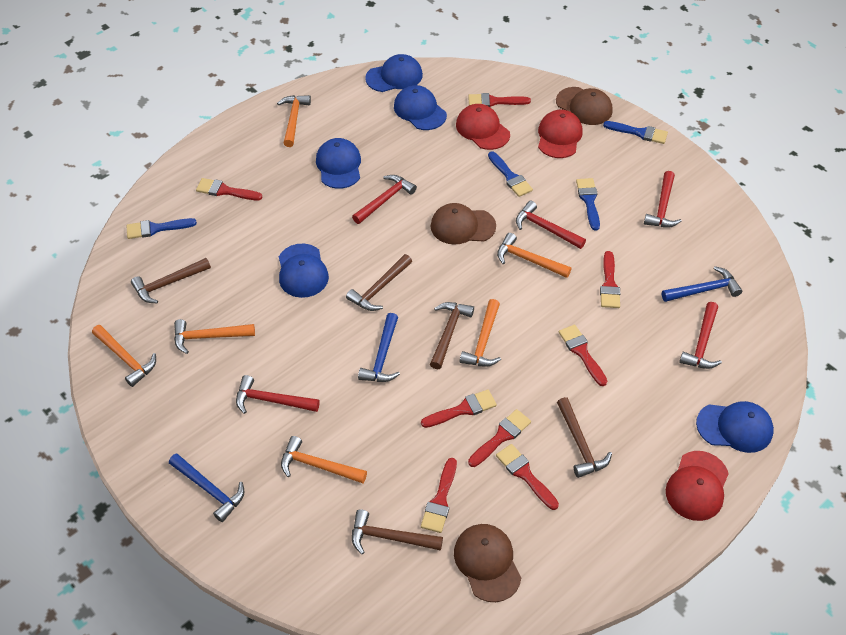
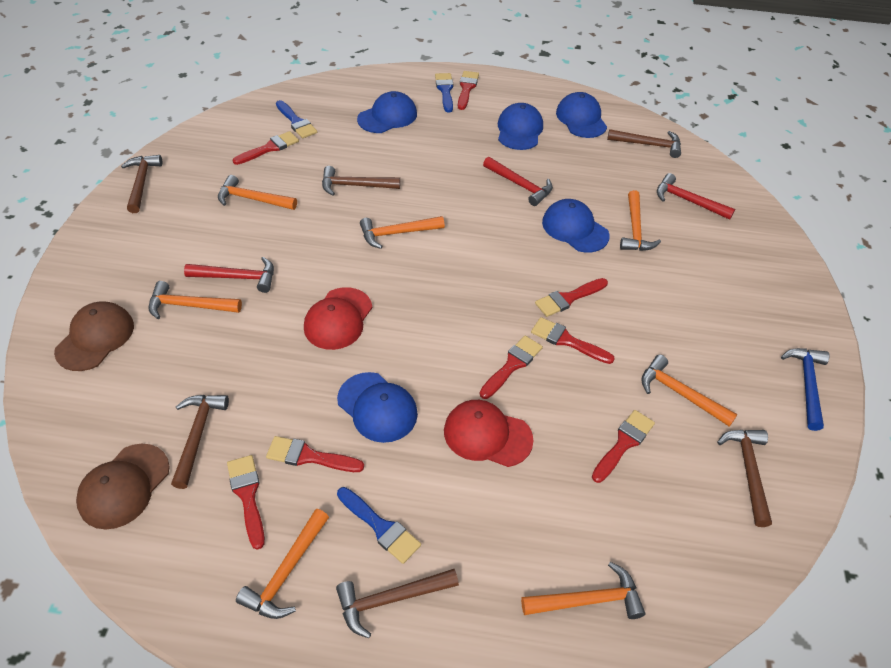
blue brush: 4 -> 3
blue hammer: 3 -> 1
brown cap: 3 -> 2
brown hammer: 5 -> 6
orange hammer: 6 -> 7
red cap: 3 -> 2
red hammer: 5 -> 3

